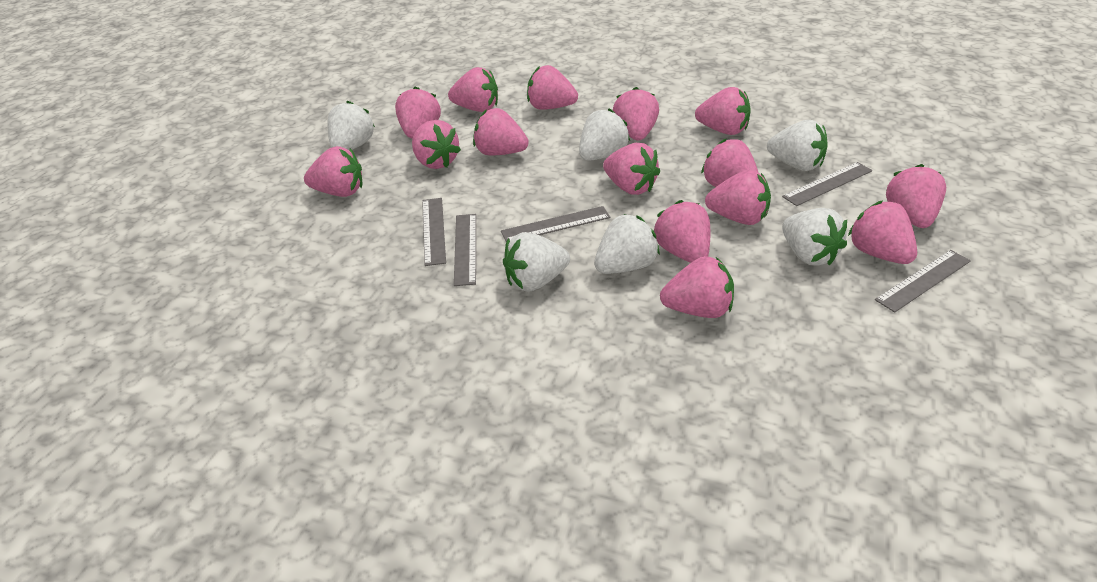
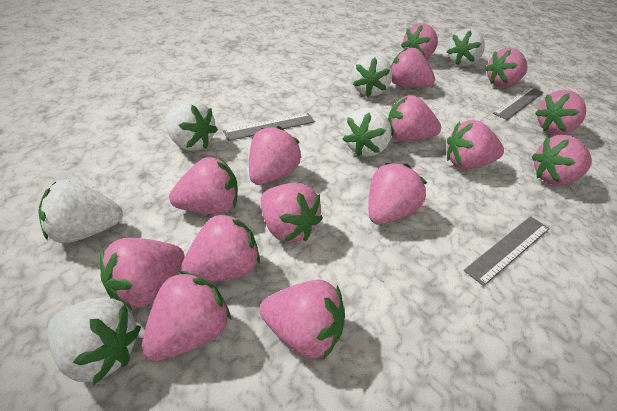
grey ruler: 5 -> 3

